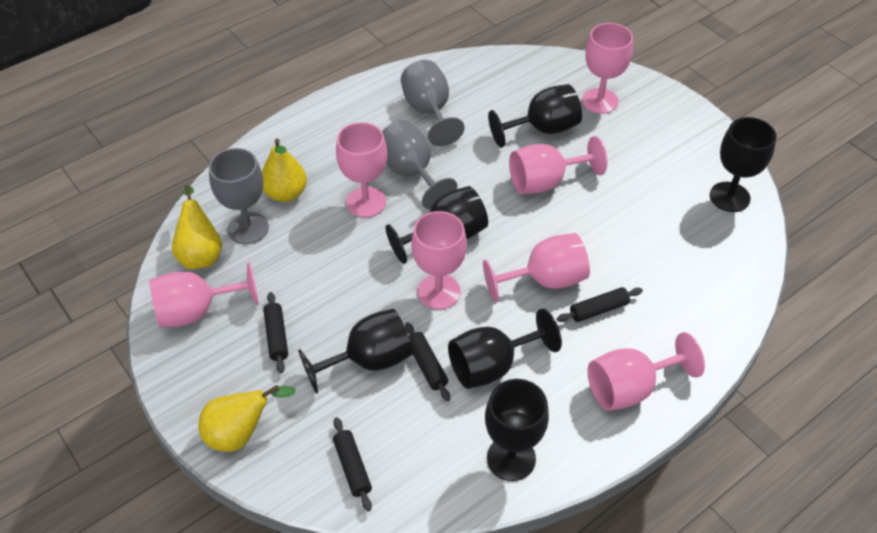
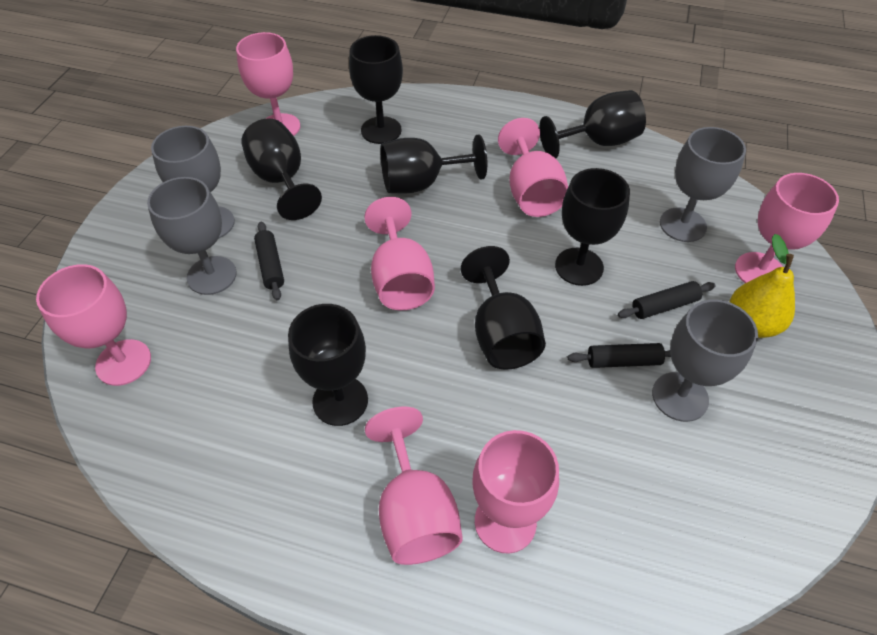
black goblet: 6 -> 7
black rolling pin: 4 -> 3
grey goblet: 3 -> 4
yellow pear: 3 -> 1

